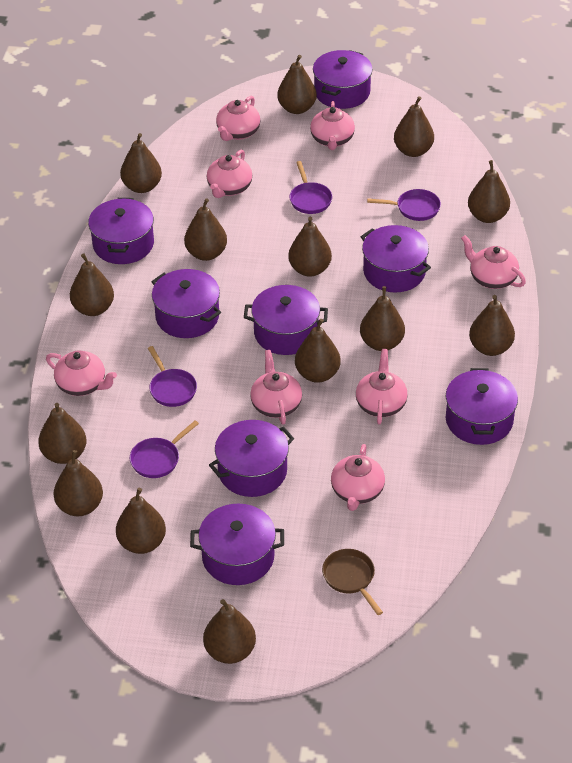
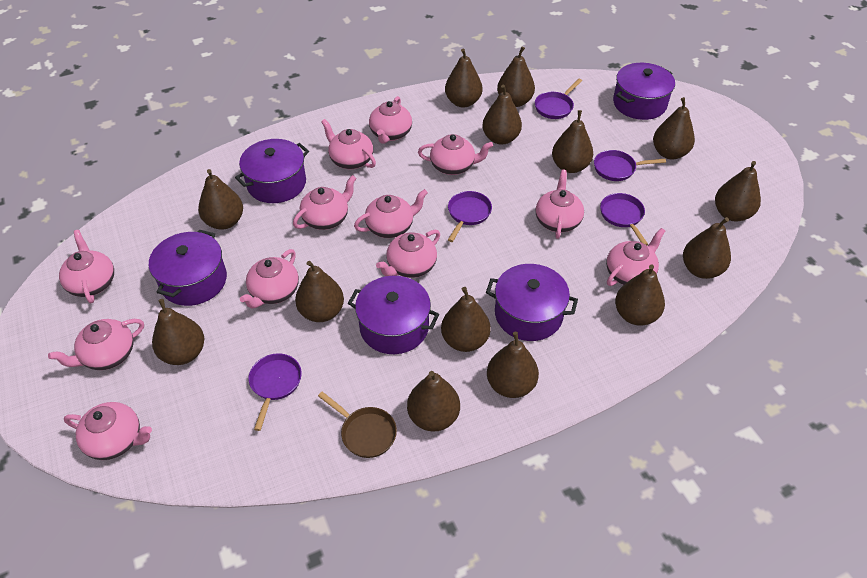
pink teapot: 8 -> 12
purple pan: 4 -> 5
purple pot: 8 -> 5

